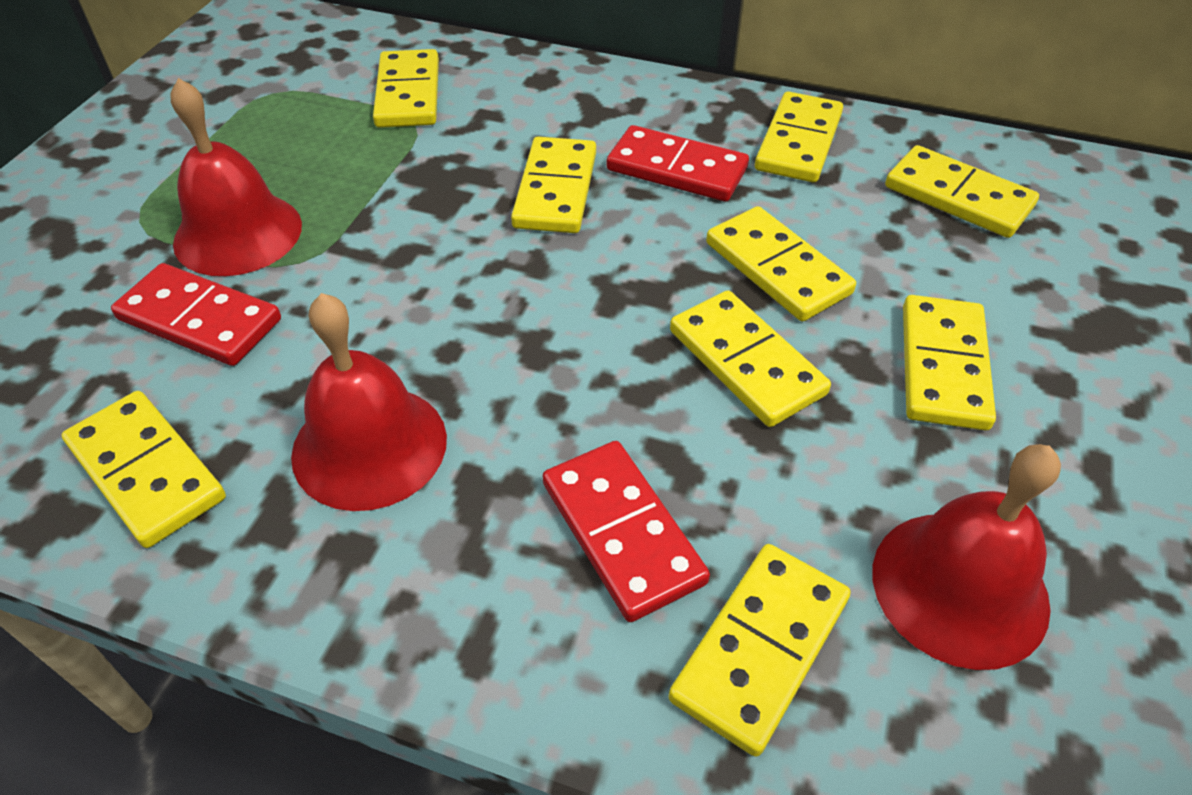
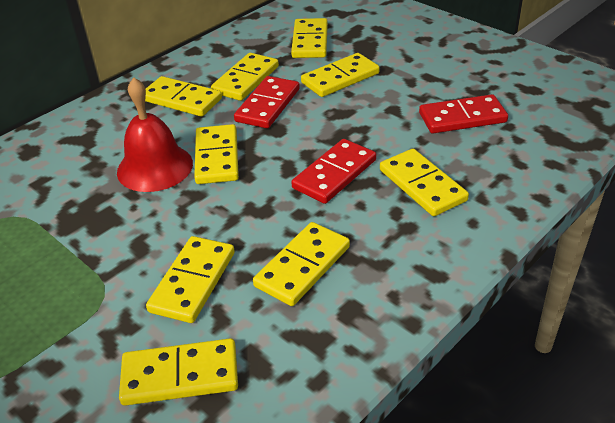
red bell: 3 -> 1

